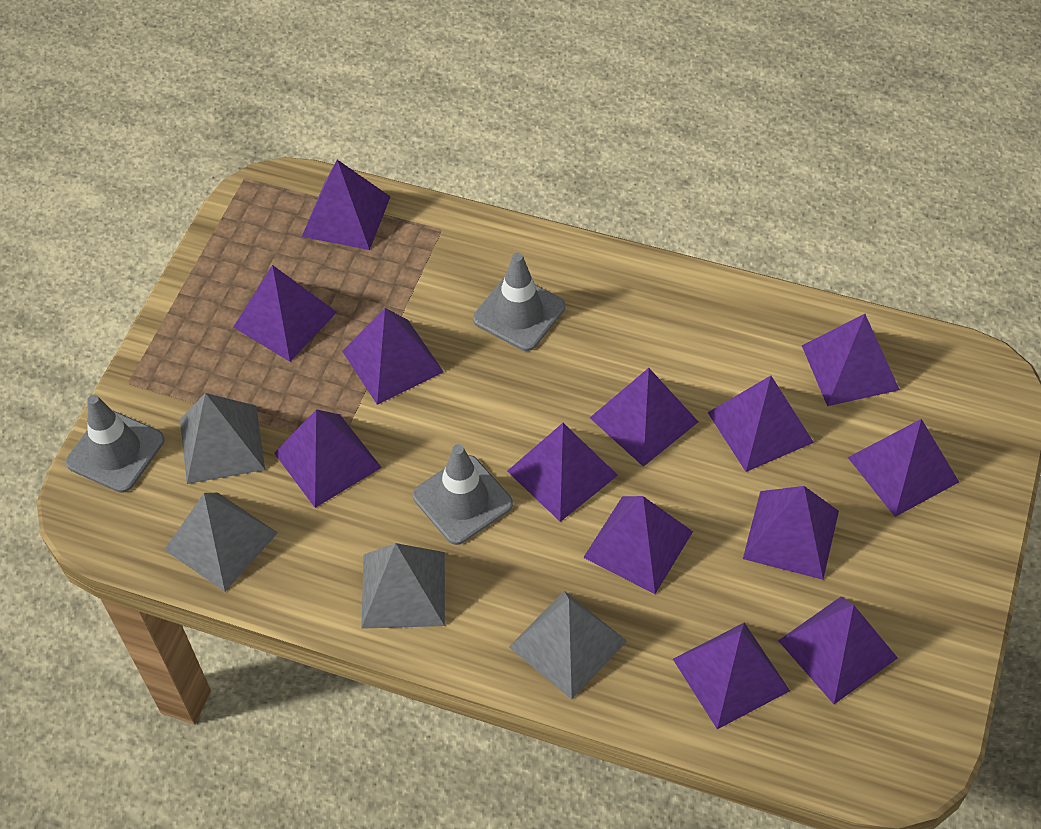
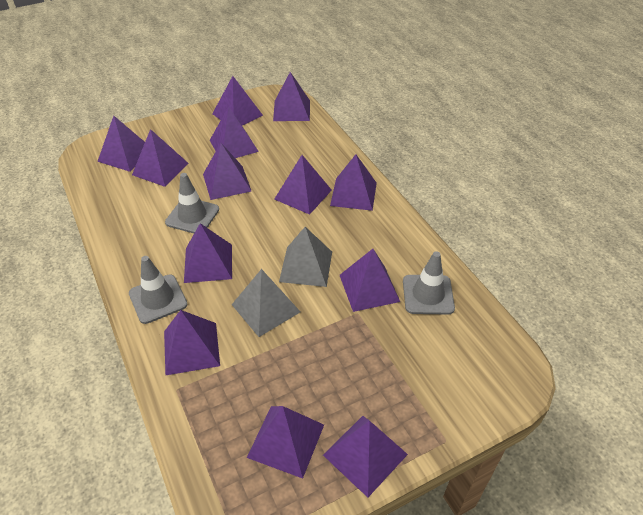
grey pyramid: 4 -> 2

